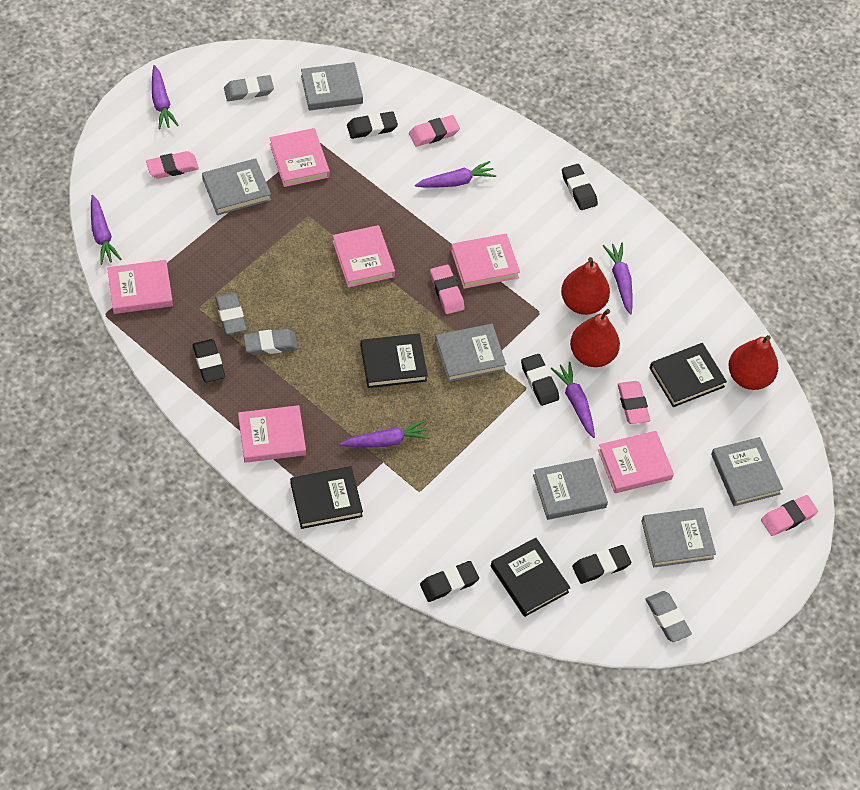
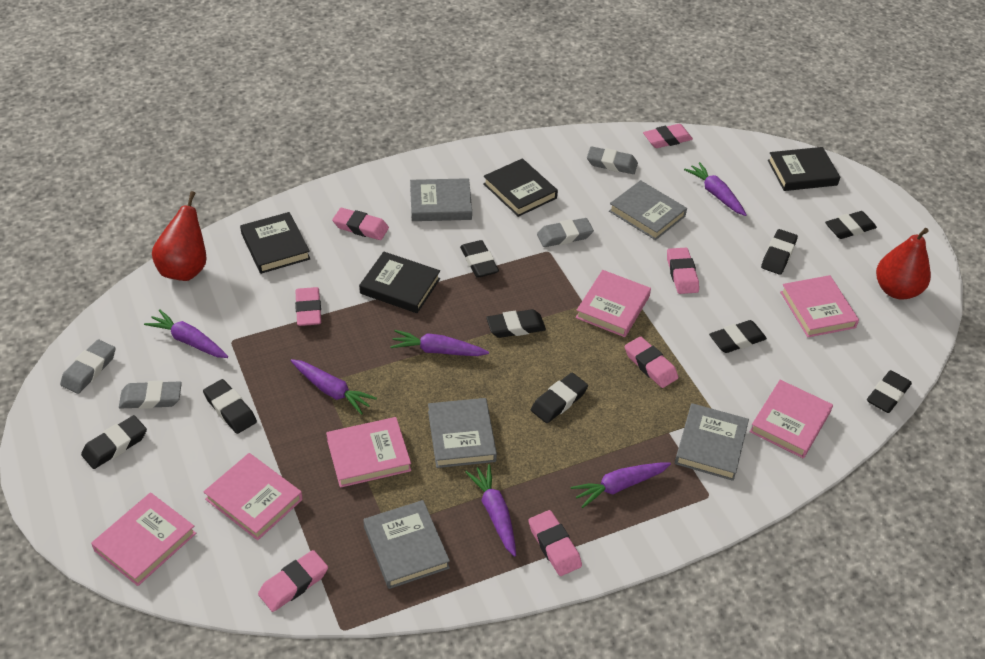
black eraser: 6 -> 9
grey book: 6 -> 5
pink eraser: 5 -> 7
red pear: 3 -> 2

